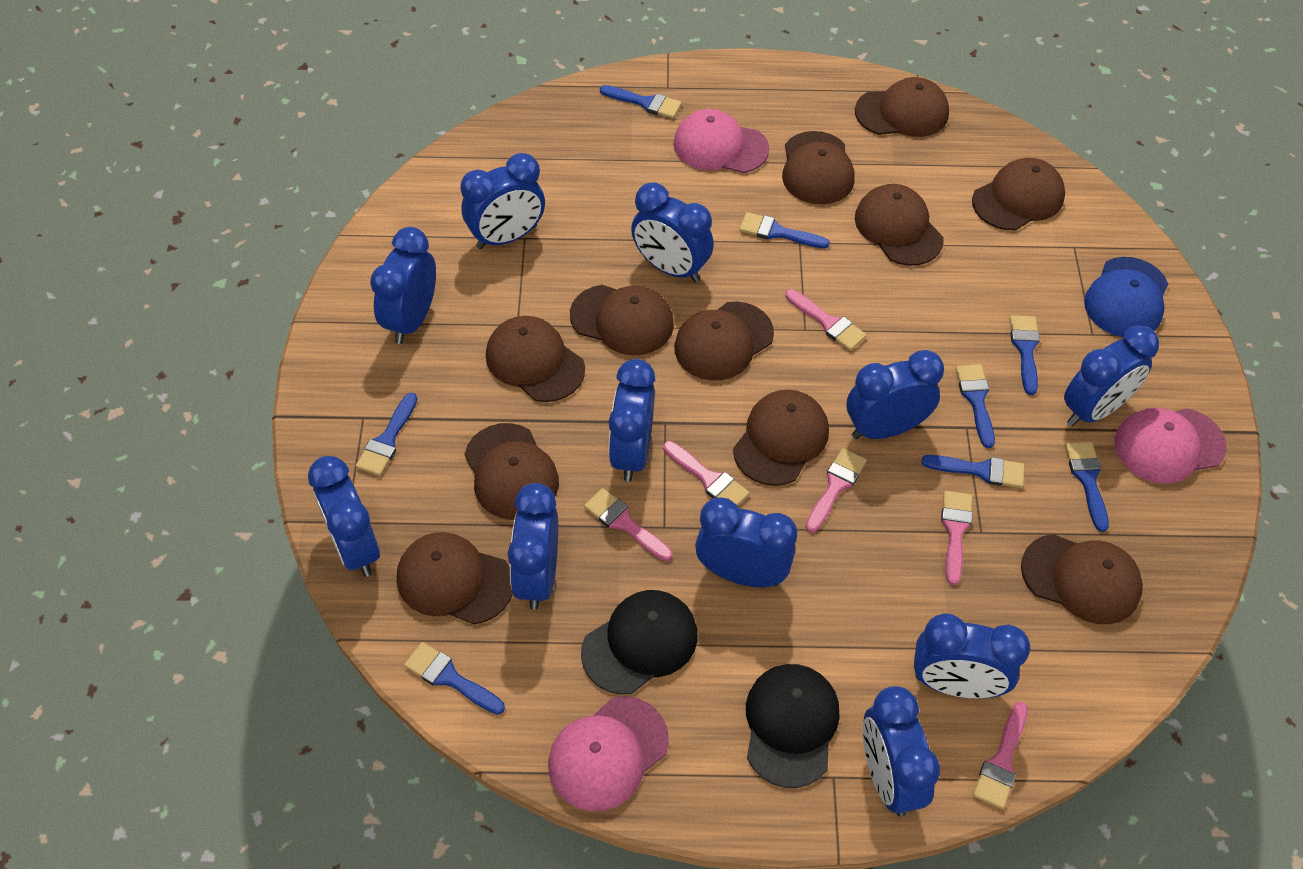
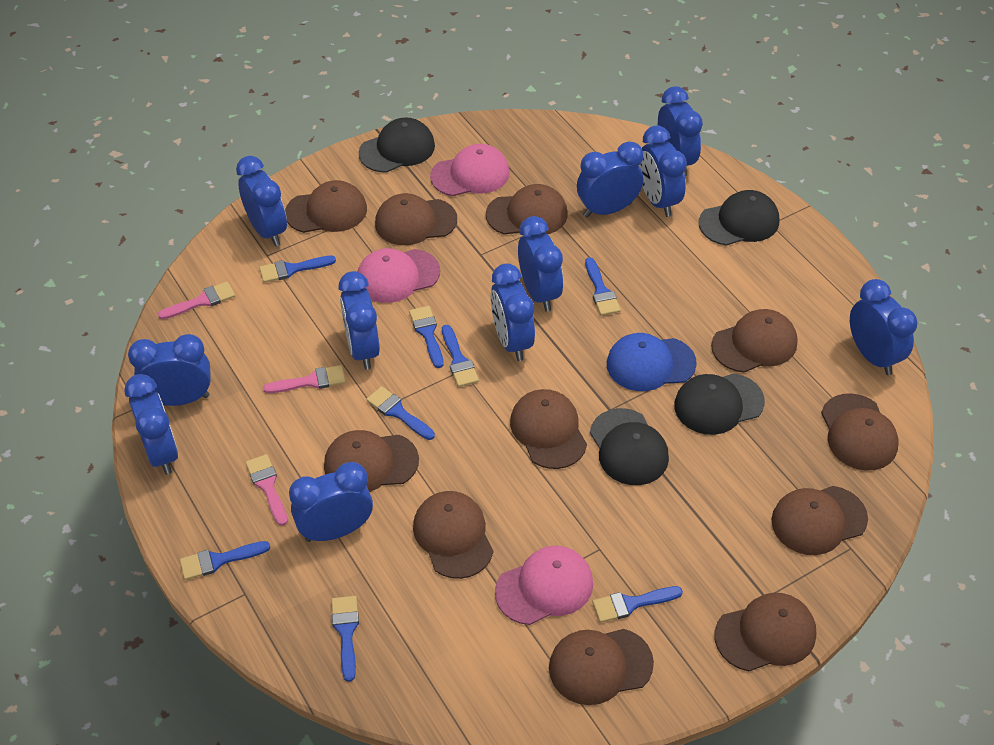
black cap: 2 -> 4
pink brush: 6 -> 3

